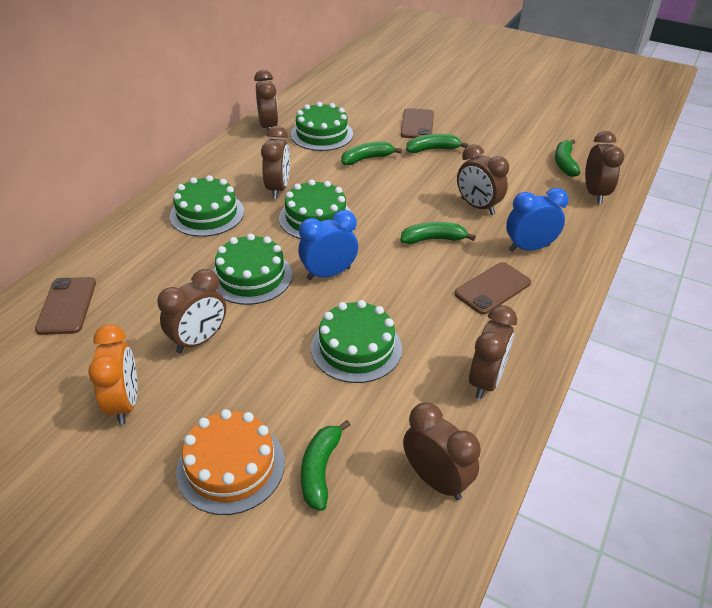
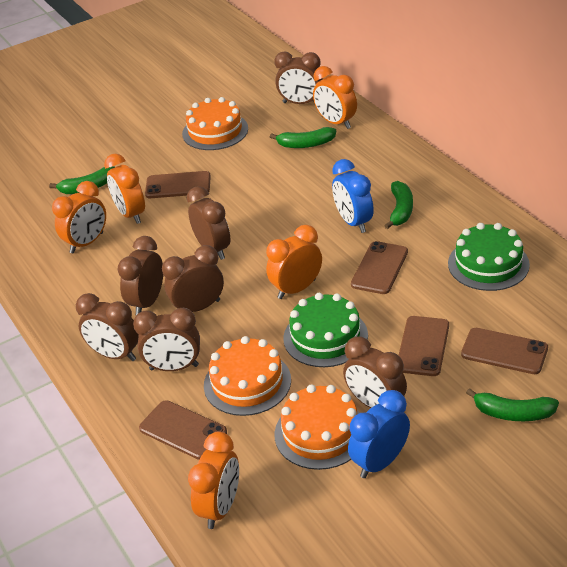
brown phone: 3 -> 5
green banana: 5 -> 4
green cake: 5 -> 2
orange cake: 1 -> 3
orange clock: 1 -> 5

